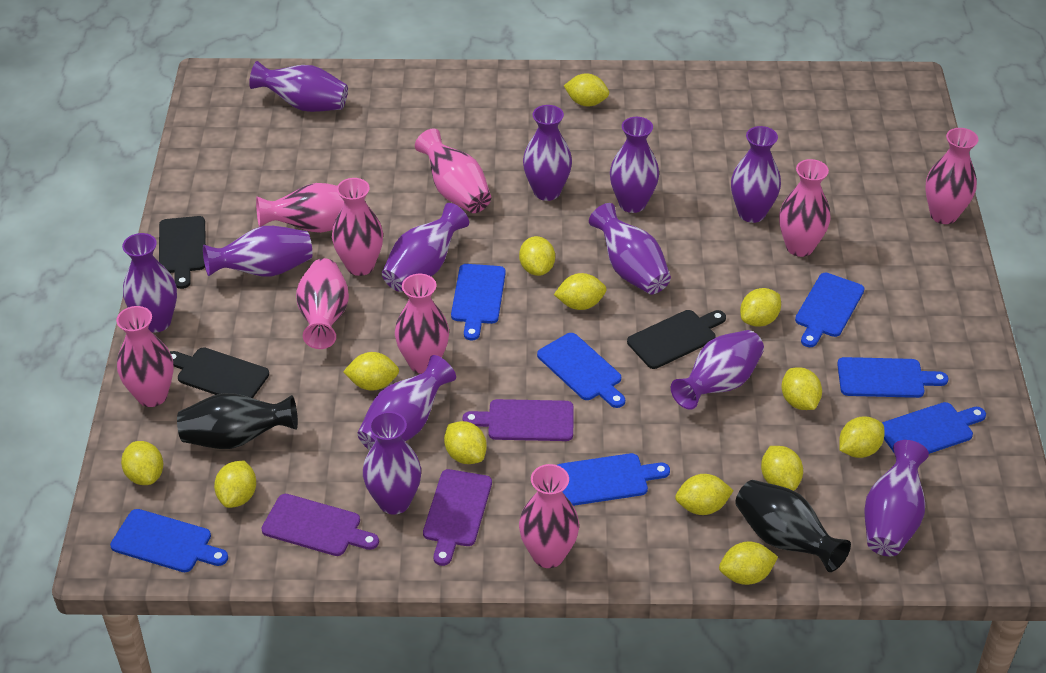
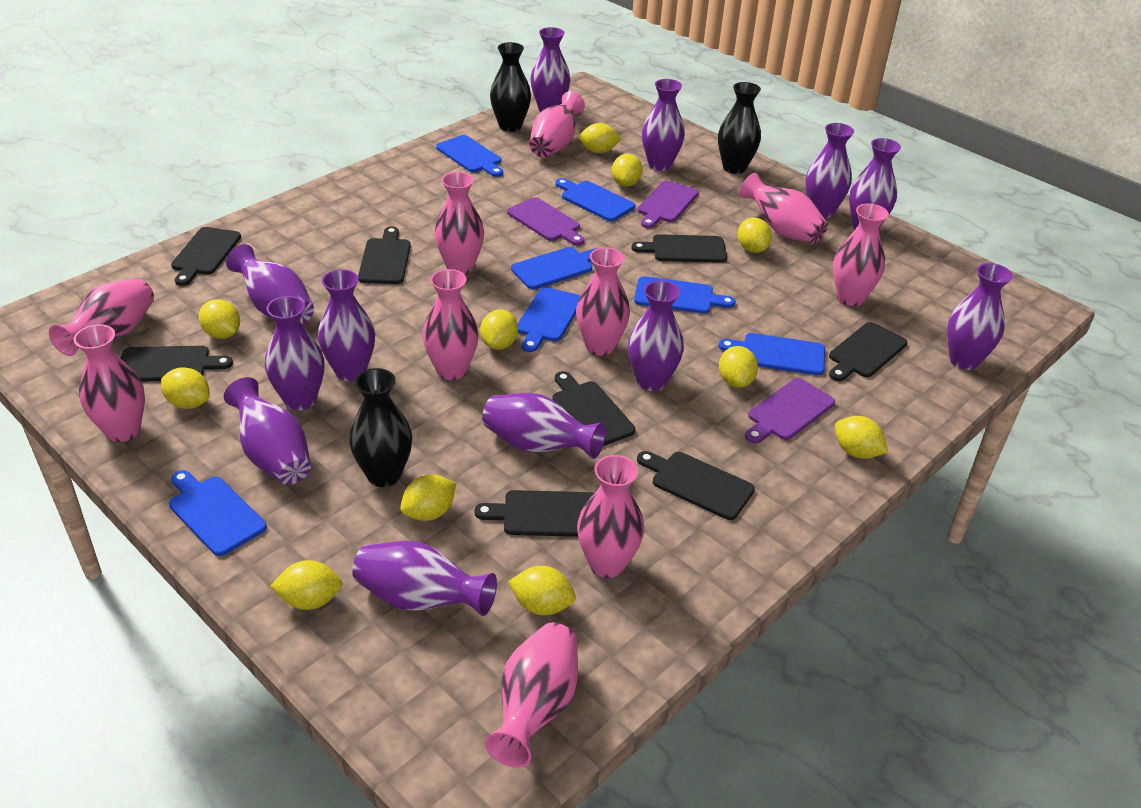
black cutting board: 3 -> 8
black vase: 2 -> 3
pink vase: 9 -> 10
yellow lemon: 13 -> 11

